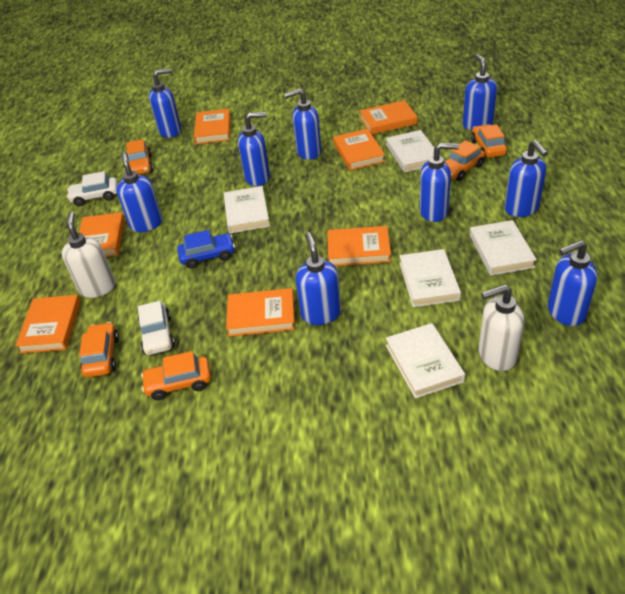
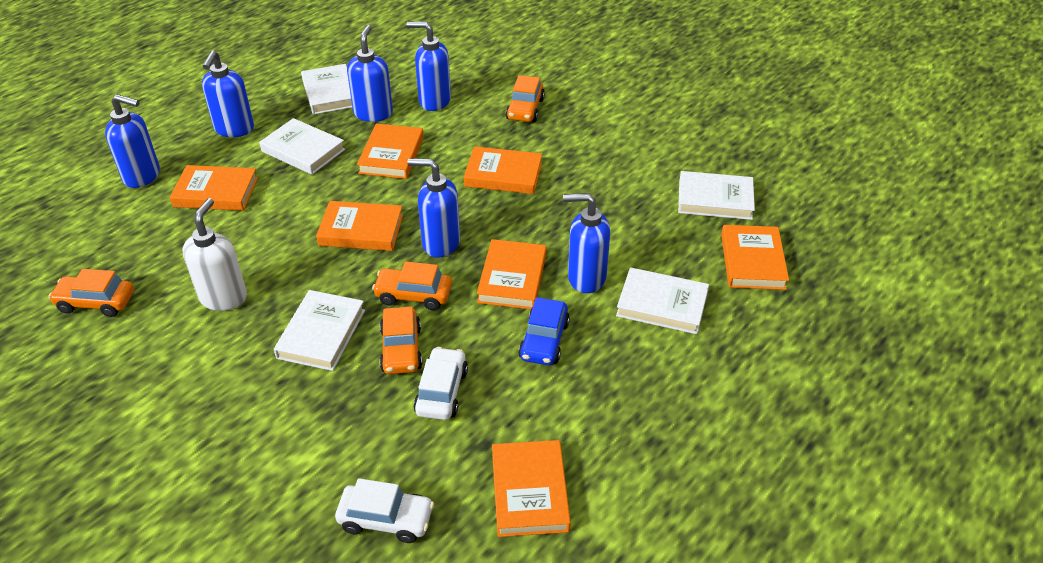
blue soap dispenser: 9 -> 6
orange car: 5 -> 4
white soap dispenser: 2 -> 1

